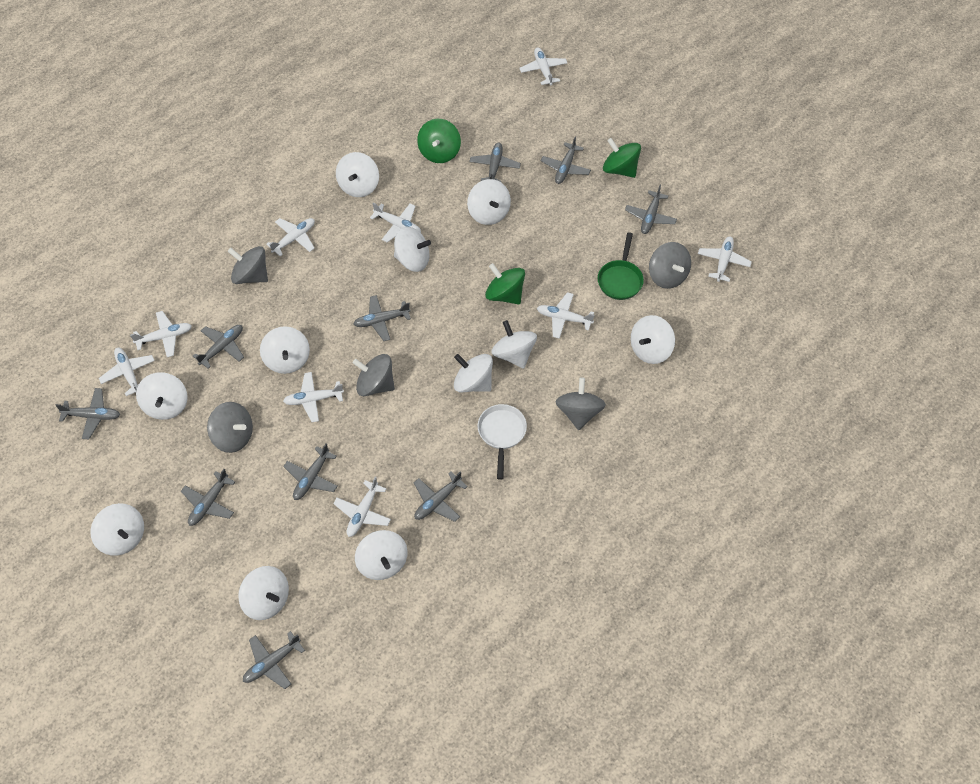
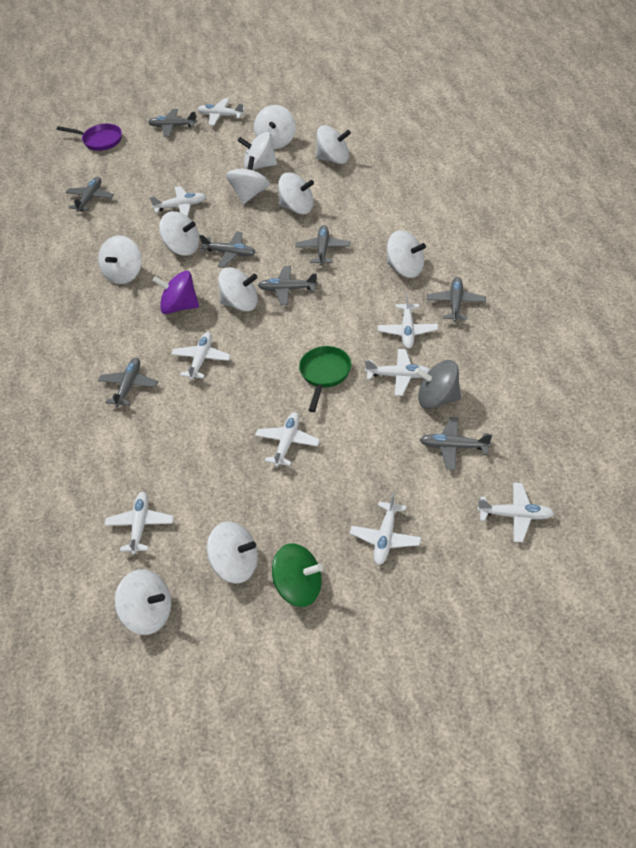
green spinning top: 3 -> 1
grey plane: 10 -> 8
grey spinning top: 5 -> 1
purple pan: 0 -> 1
purple spinning top: 0 -> 1
white pan: 1 -> 0

